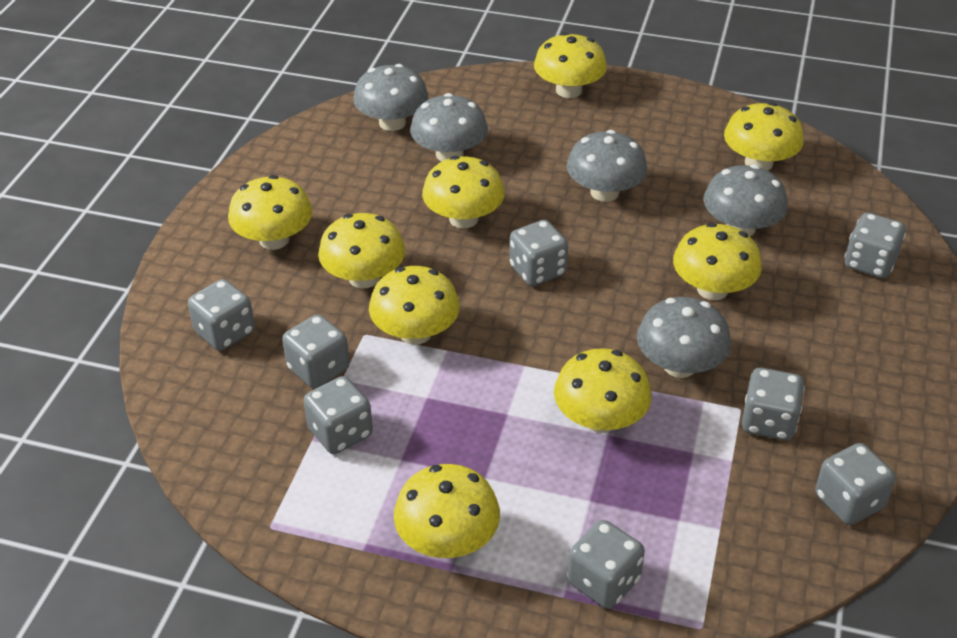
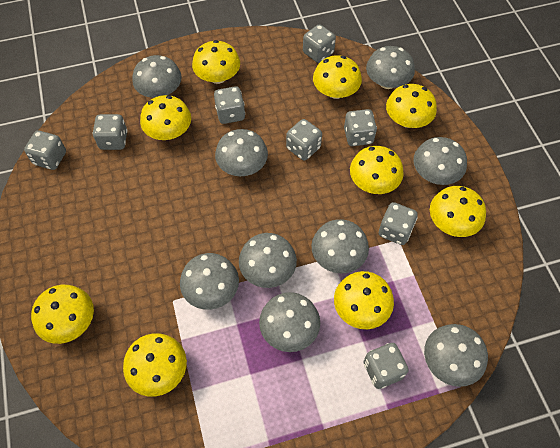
grey mushroom: 5 -> 9

